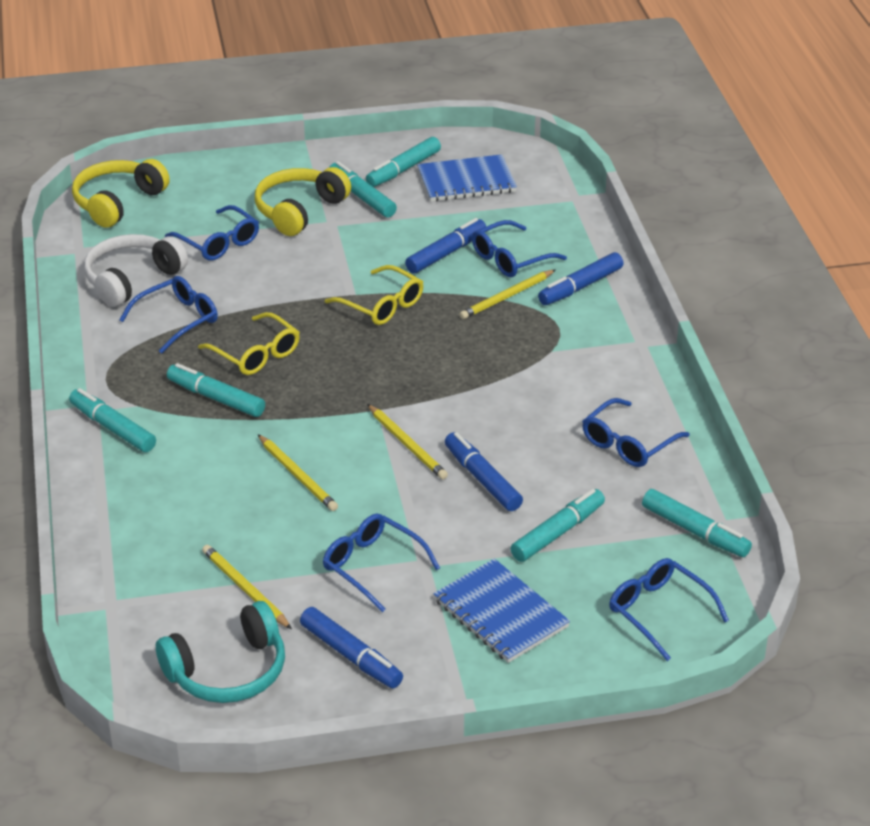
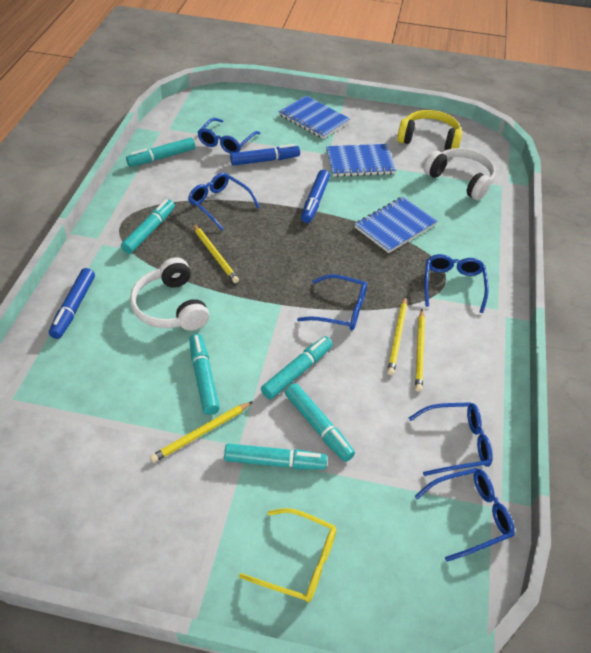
blue marker: 4 -> 3
blue notebook: 2 -> 3
turquoise headphones: 1 -> 0
white headphones: 1 -> 2
yellow glasses: 2 -> 1
yellow headphones: 2 -> 1

